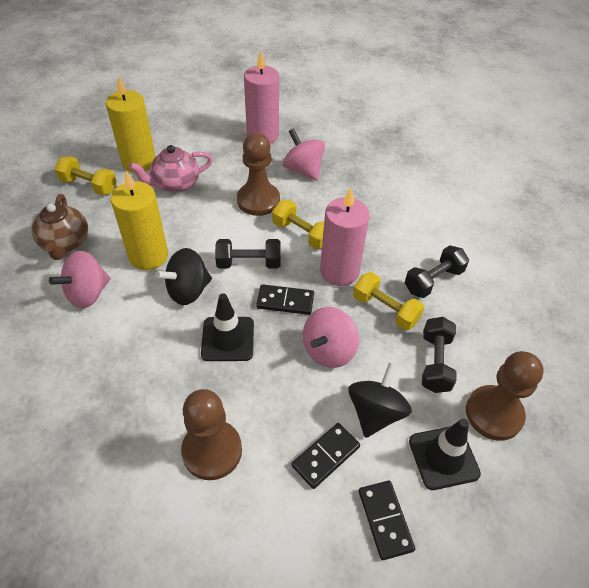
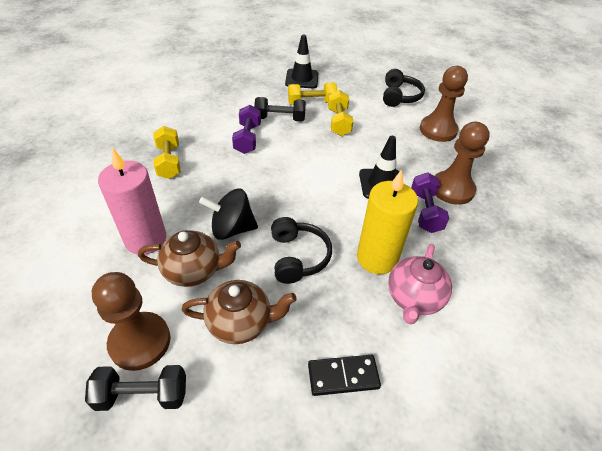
black domino: 3 -> 1
black dumbbell: 3 -> 2
black headphones: 0 -> 2
black spinning top: 2 -> 1
brown teapot: 1 -> 2
pink candle: 2 -> 1
pink spinning top: 3 -> 0
purple dumbbell: 0 -> 2
yellow candle: 2 -> 1

